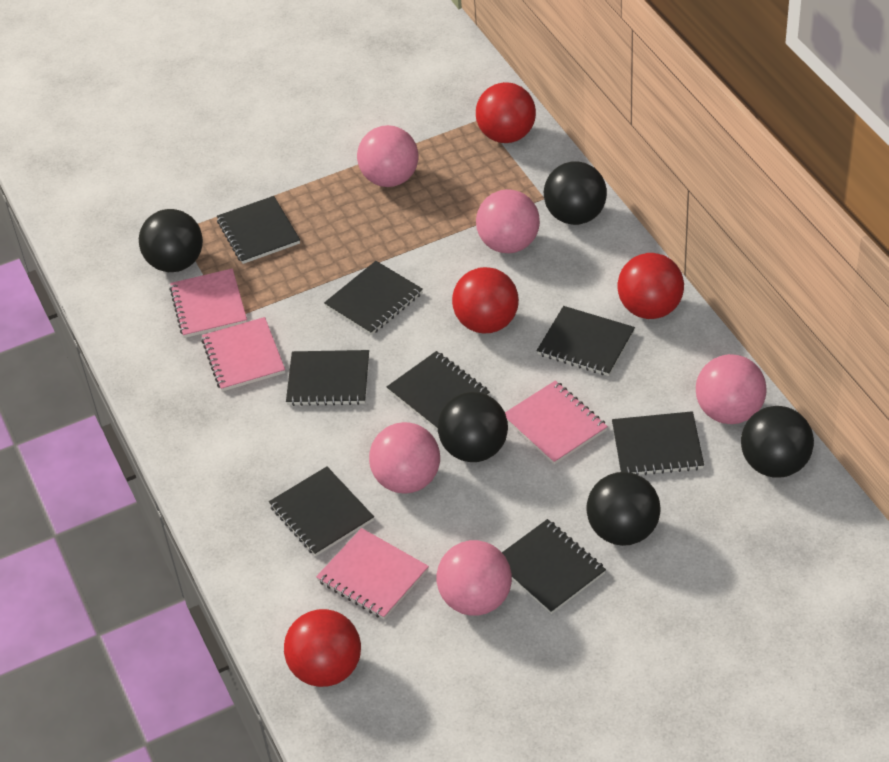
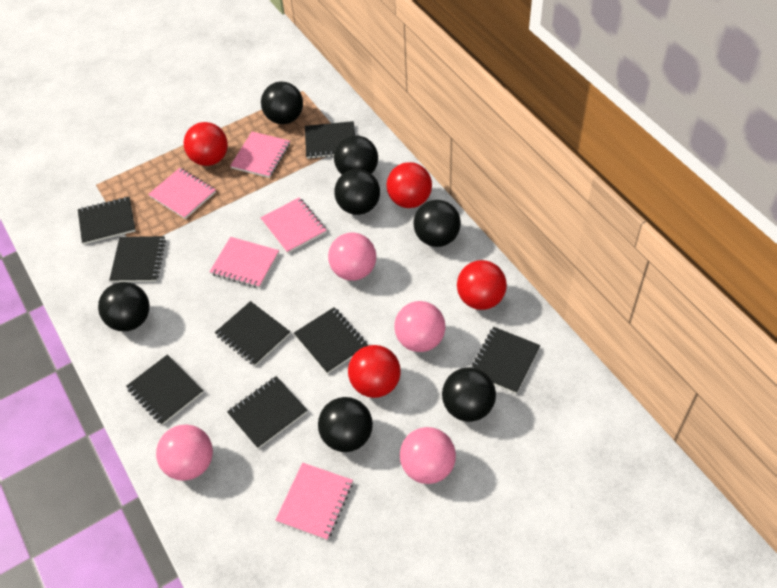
black ball: 5 -> 7
pink ball: 5 -> 4
pink notebook: 4 -> 5

